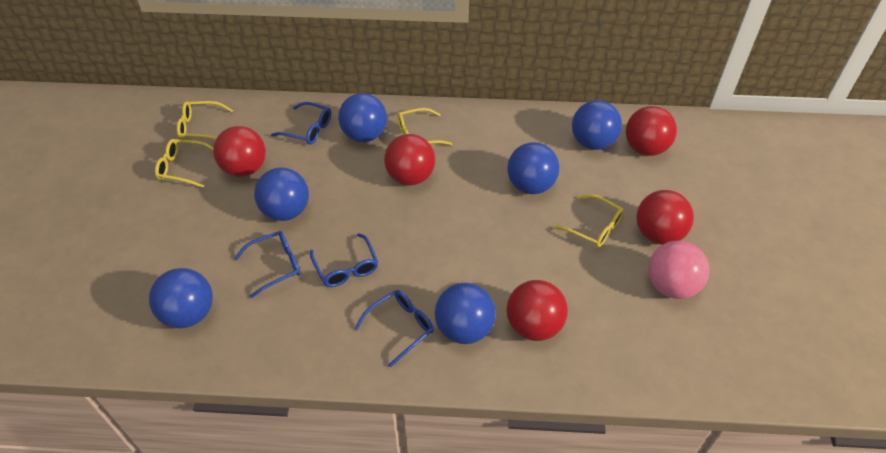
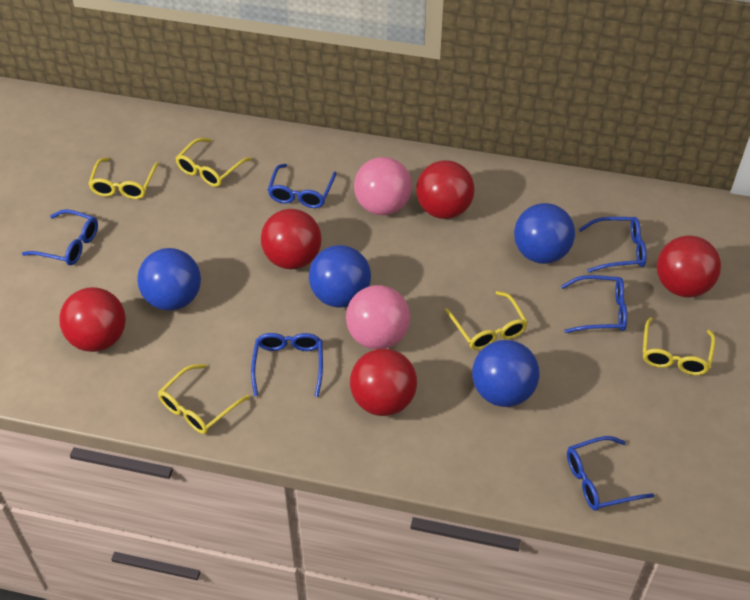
blue ball: 6 -> 4
blue glasses: 4 -> 6
pink ball: 1 -> 2
yellow glasses: 4 -> 5

